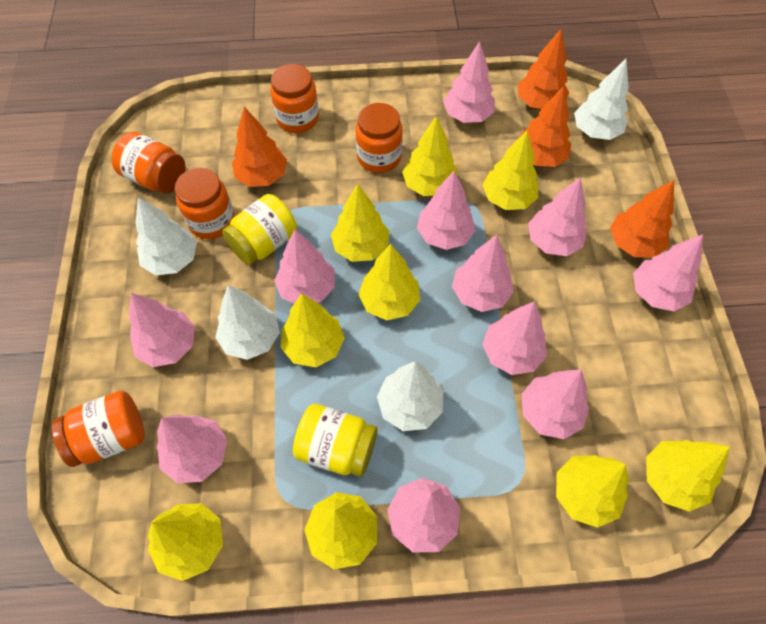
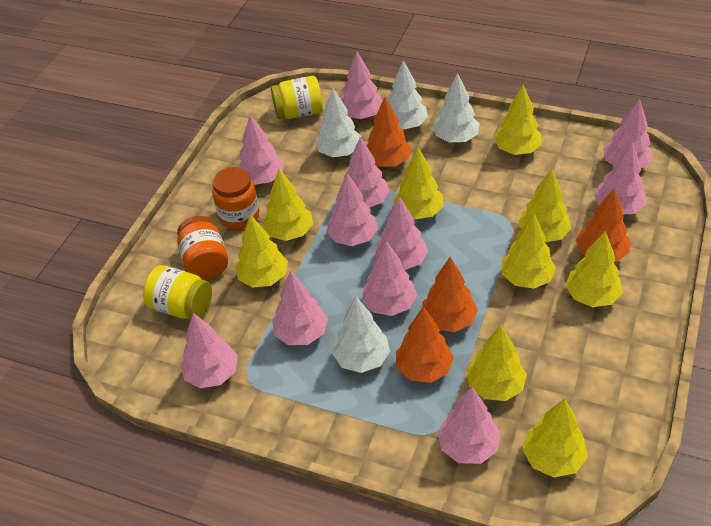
orange jar: 5 -> 2

